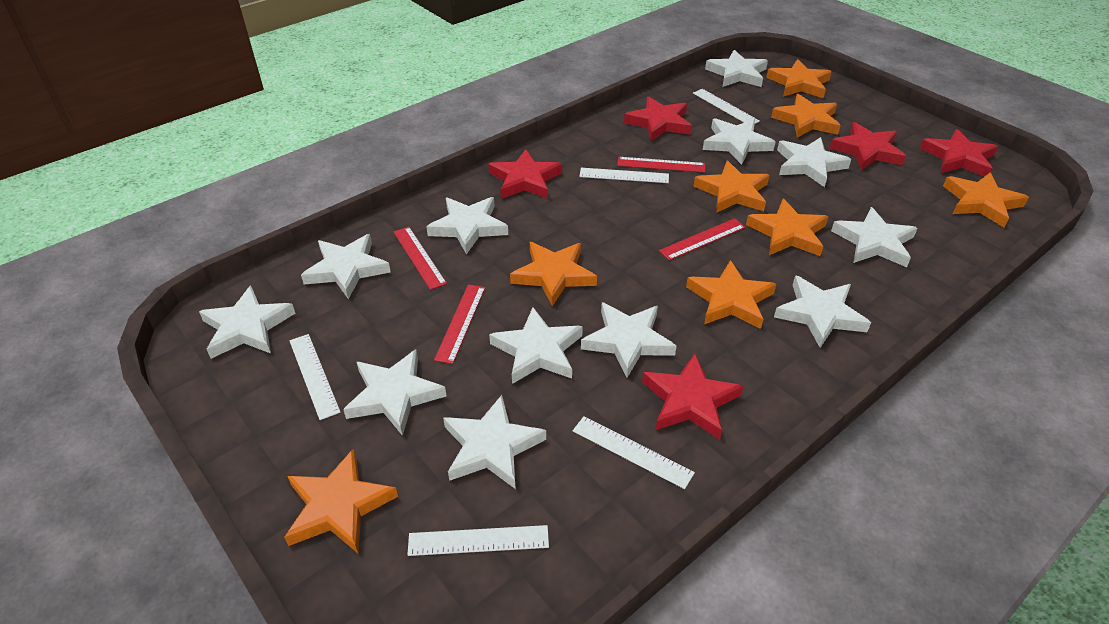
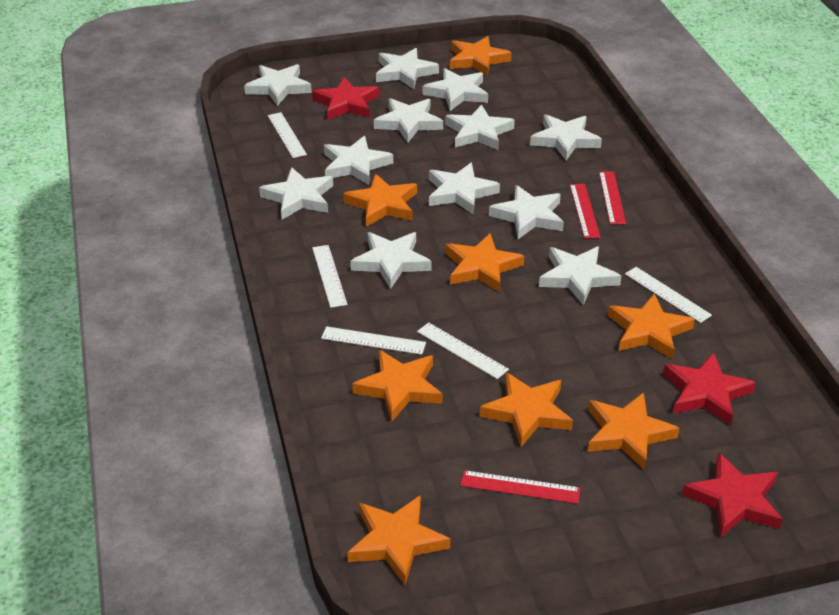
red ruler: 4 -> 3
red star: 5 -> 3

